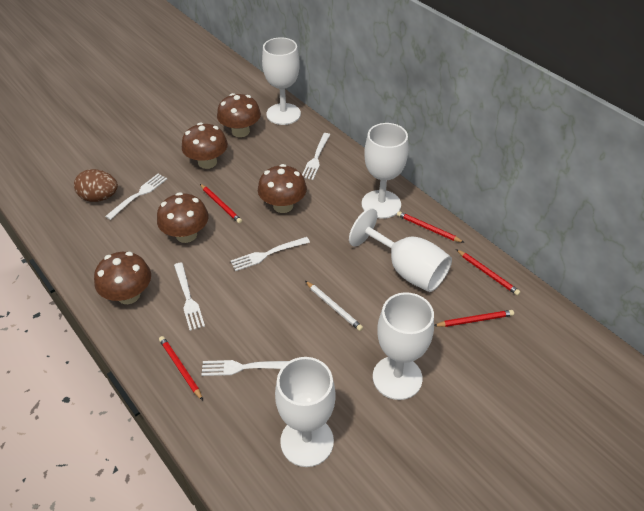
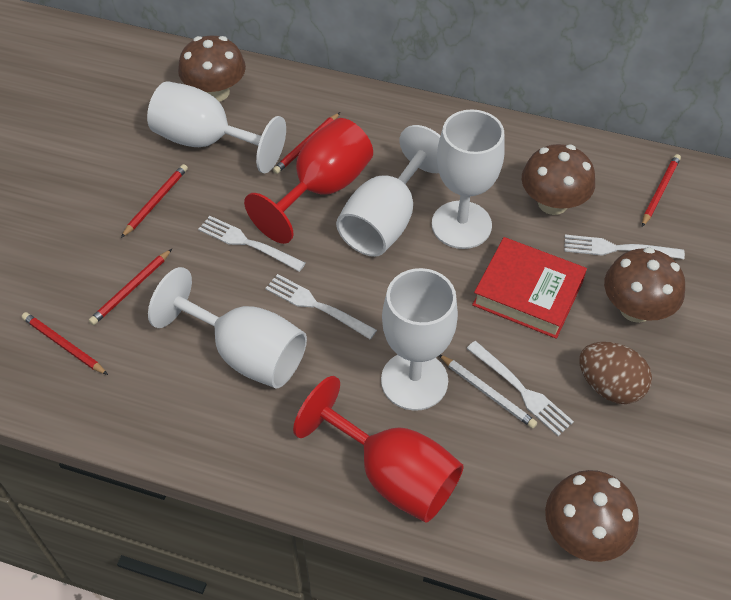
brown mushroom: 5 -> 4
red book: 0 -> 1
red goblet: 0 -> 2
white fork: 5 -> 4

